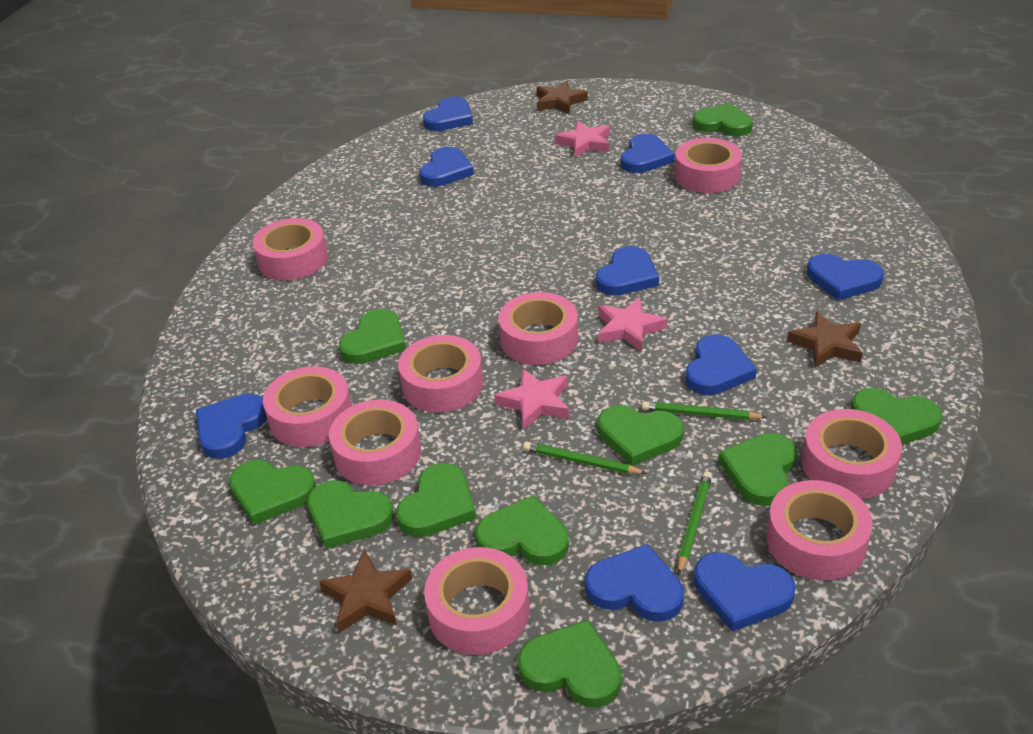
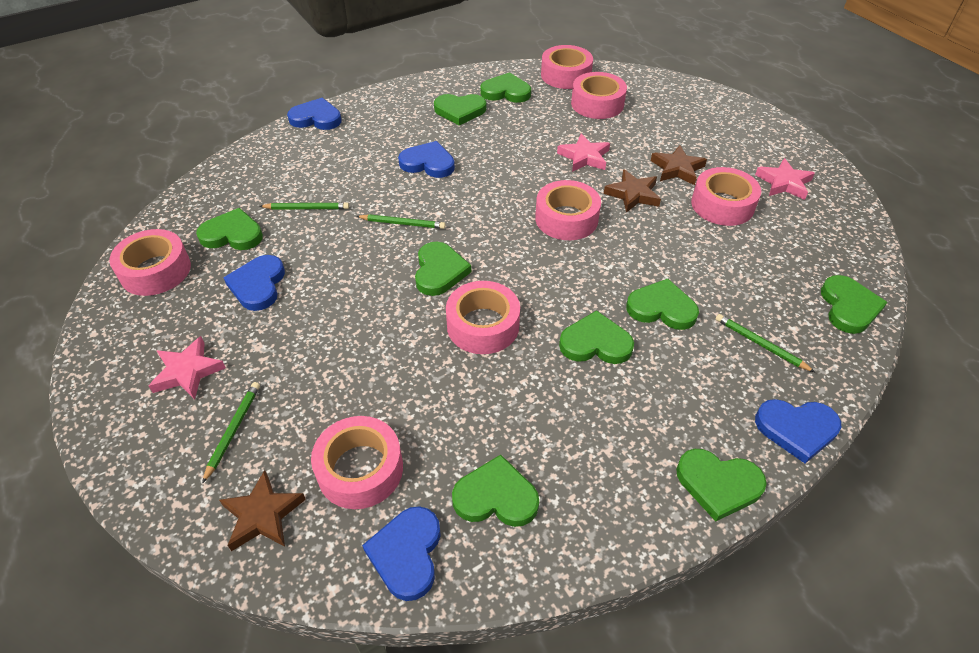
blue heart: 9 -> 5
green heart: 10 -> 9
green pencil: 3 -> 4
pink tape: 9 -> 7

